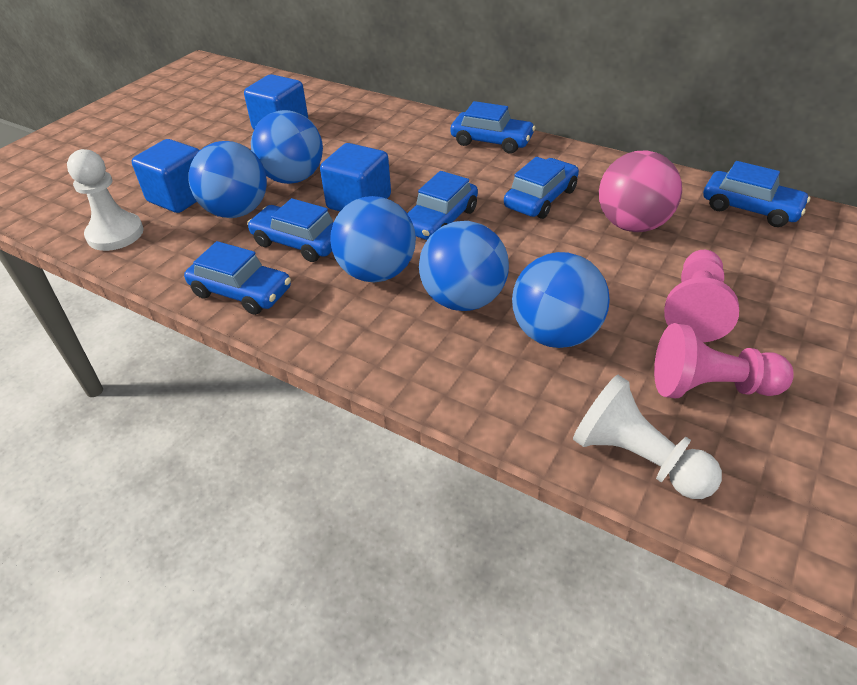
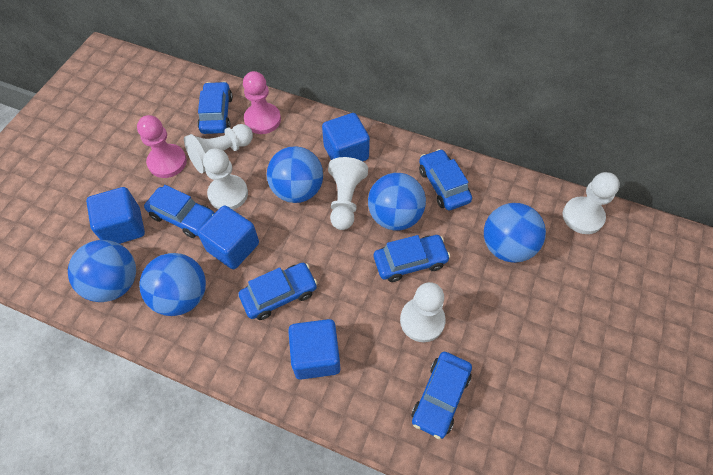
blue cube: 3 -> 4
pink ball: 1 -> 0
white pawn: 2 -> 5

